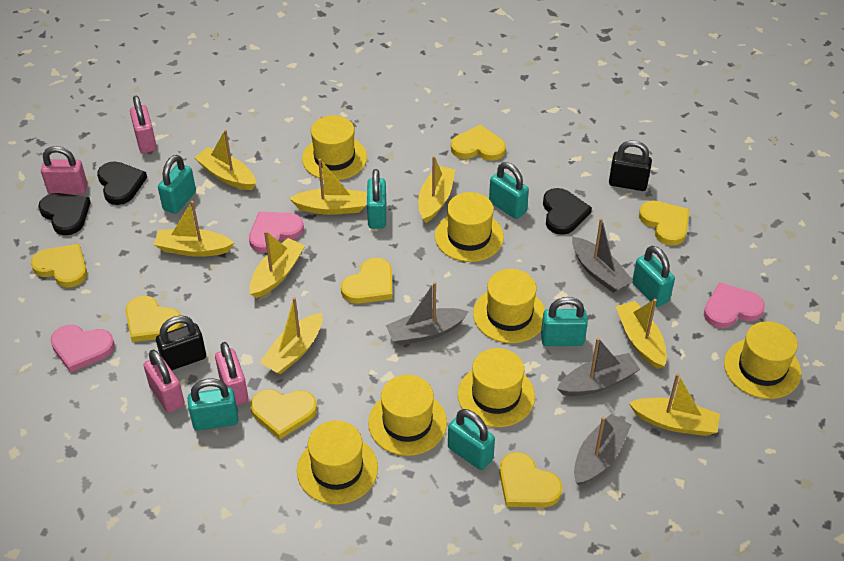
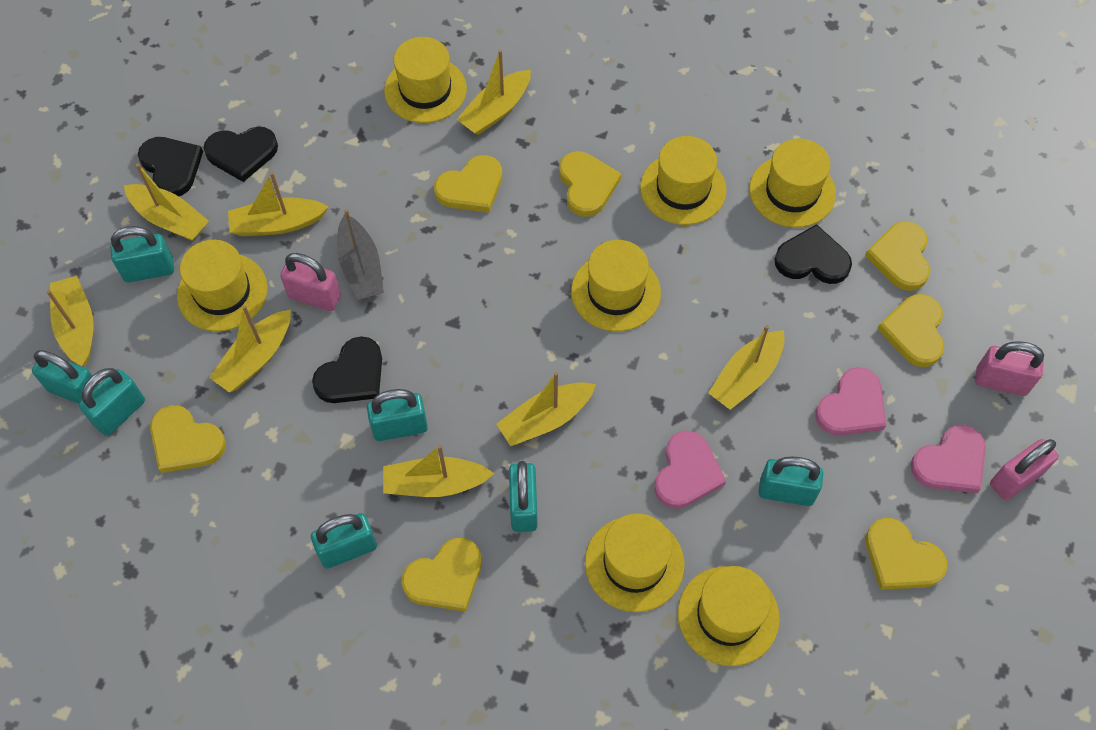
black heart: 3 -> 4
black padlock: 2 -> 0
grey boat: 4 -> 1
pink padlock: 4 -> 3

